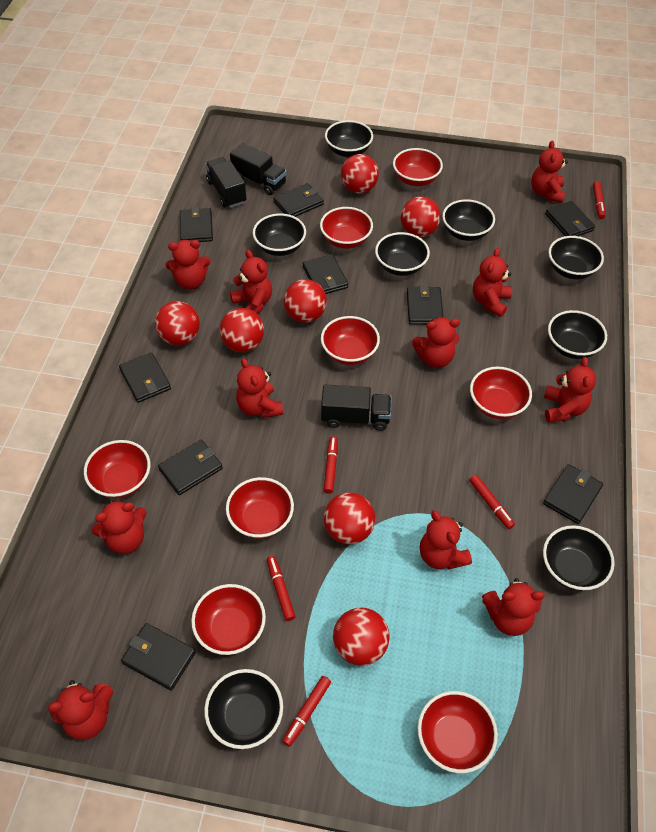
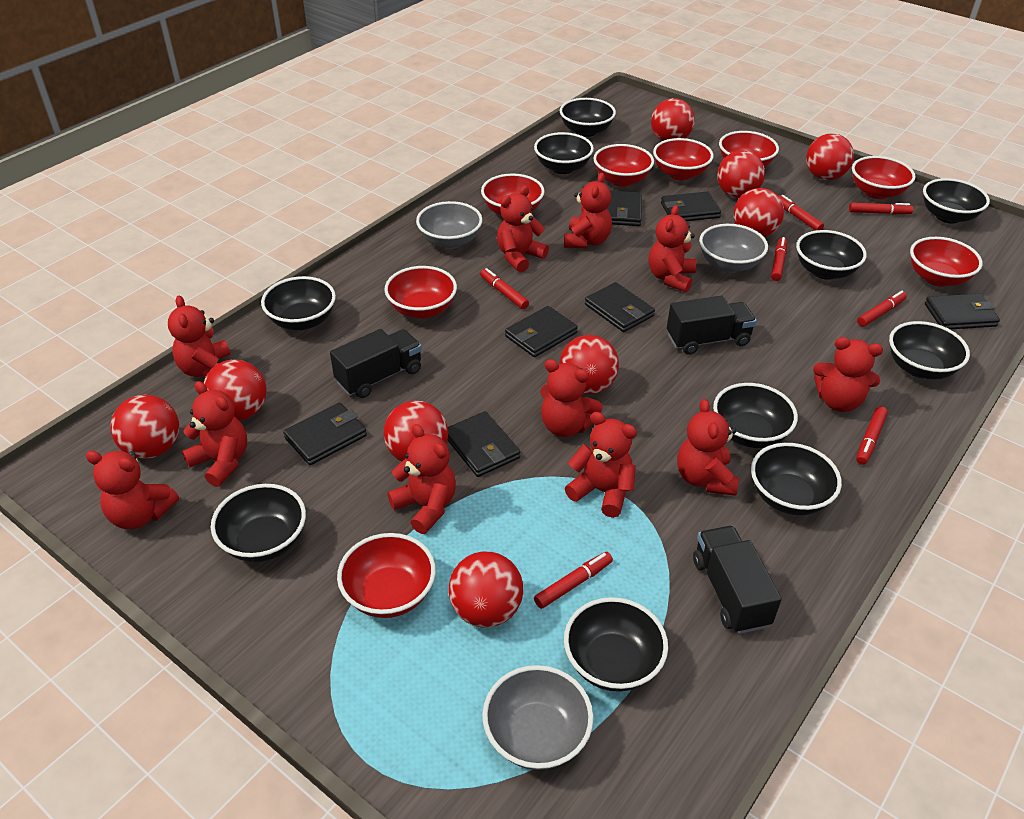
black bowl: 8 -> 10
black wallet: 9 -> 7
grey bowl: 0 -> 3
red ball: 7 -> 9
red marker: 5 -> 7

